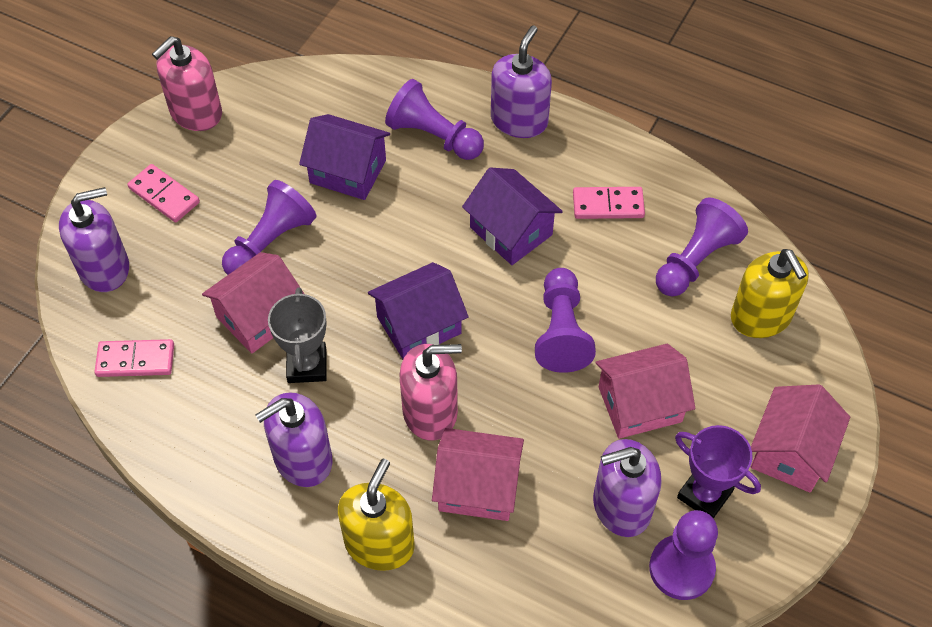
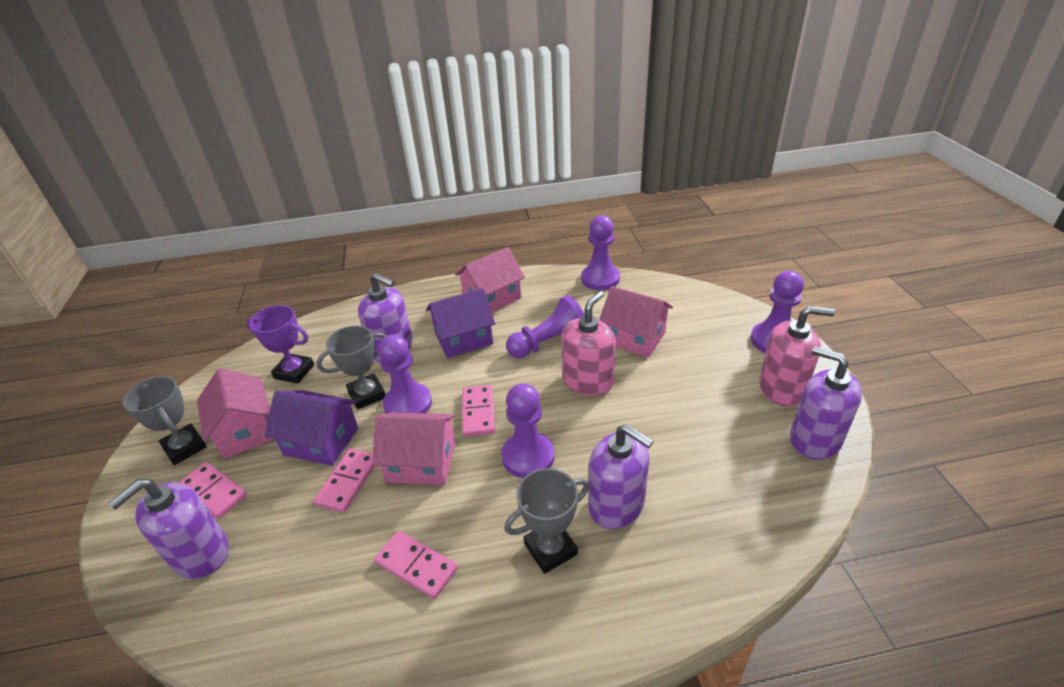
grey trophy: 1 -> 3
pink domino: 3 -> 4
purple house: 3 -> 2
yellow soap dispenser: 2 -> 0

